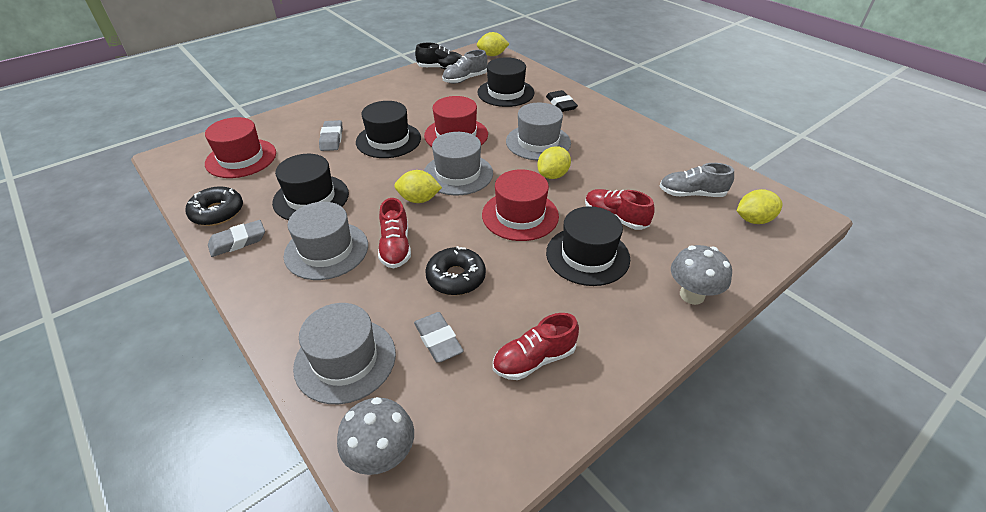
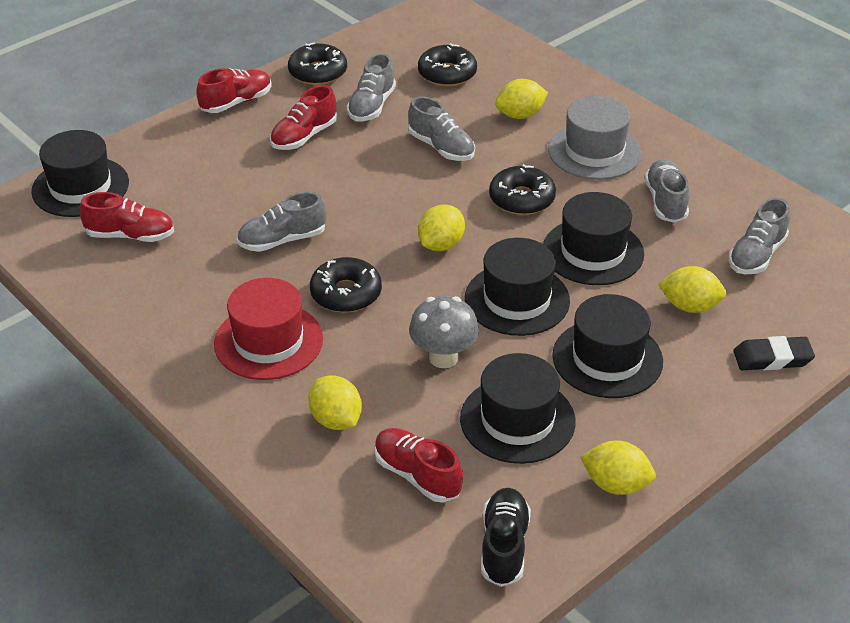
black donut: 2 -> 4
black hat: 4 -> 5
grey eraser: 3 -> 0
grey hat: 4 -> 1
grey mushroom: 2 -> 1
grey shoe: 2 -> 5
red hat: 3 -> 1
red shoe: 3 -> 4
yellow lemon: 4 -> 5

